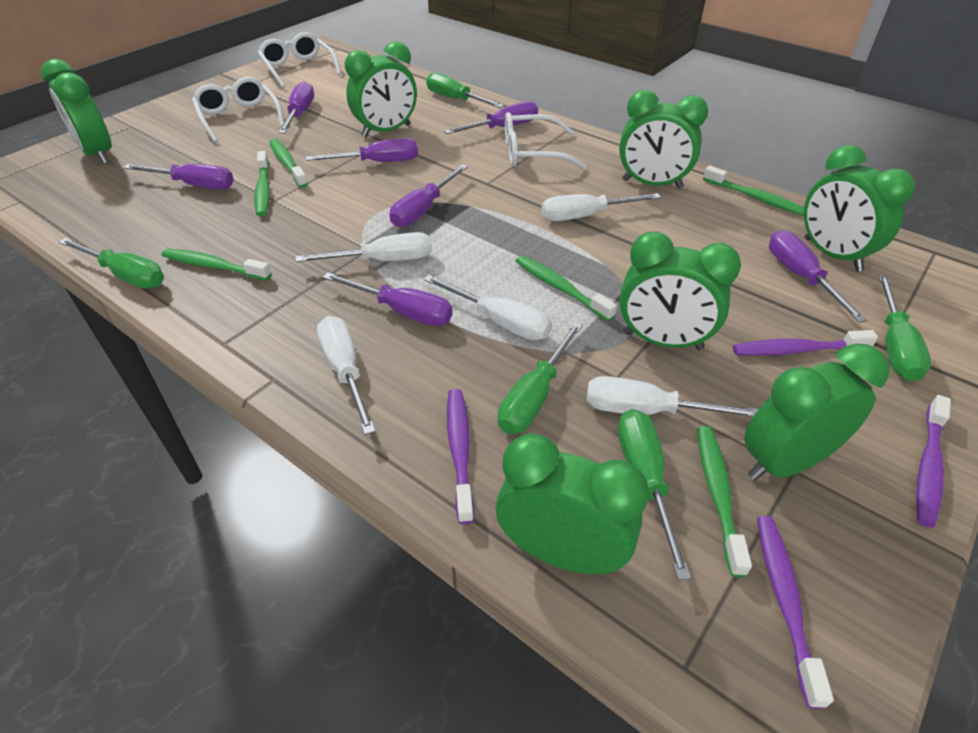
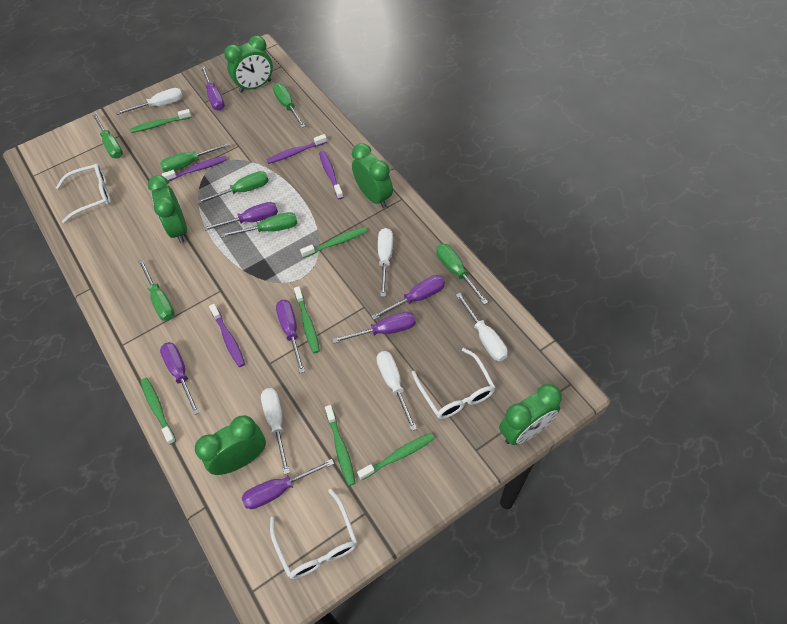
green clock: 7 -> 5
green screwdriver: 5 -> 7

